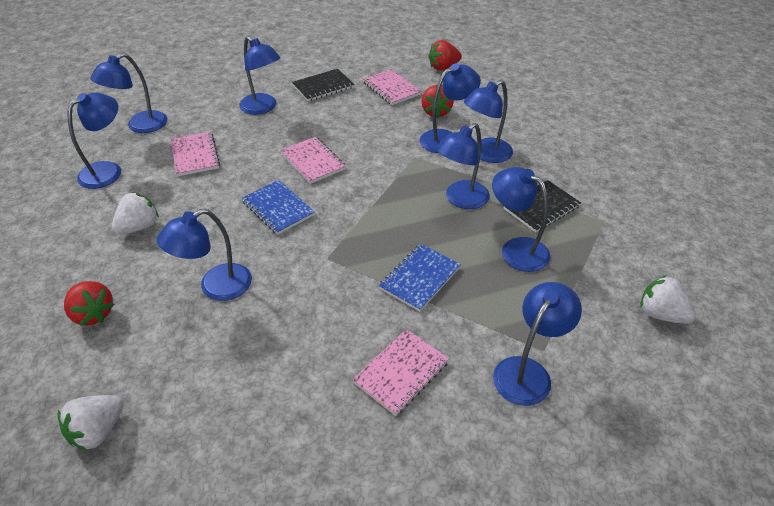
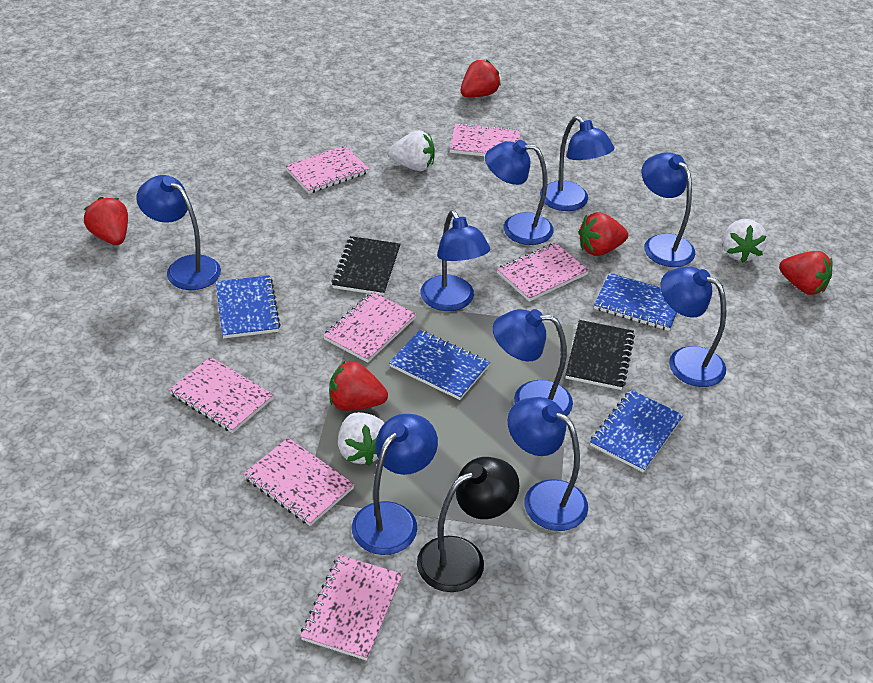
black lamp: 0 -> 1
blue notebook: 2 -> 4
pink notebook: 4 -> 7
red strawberry: 3 -> 5

